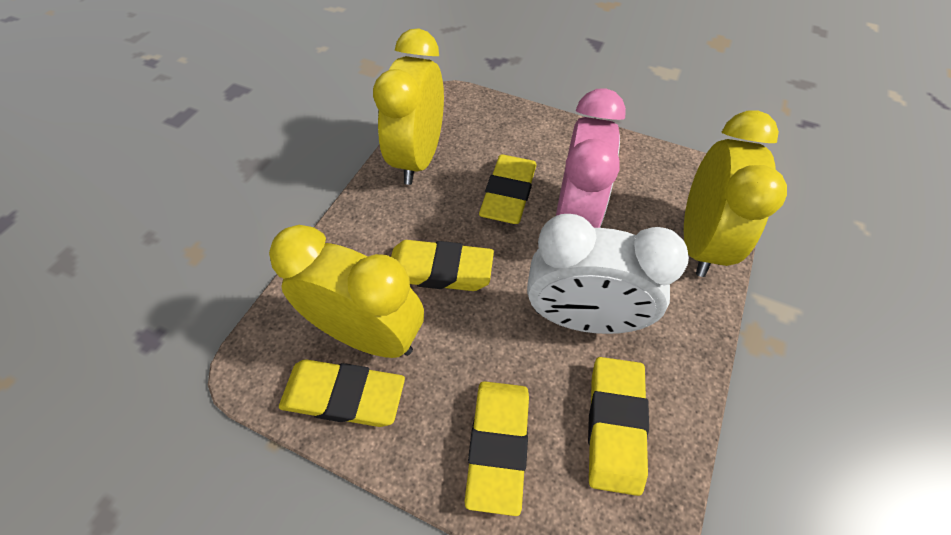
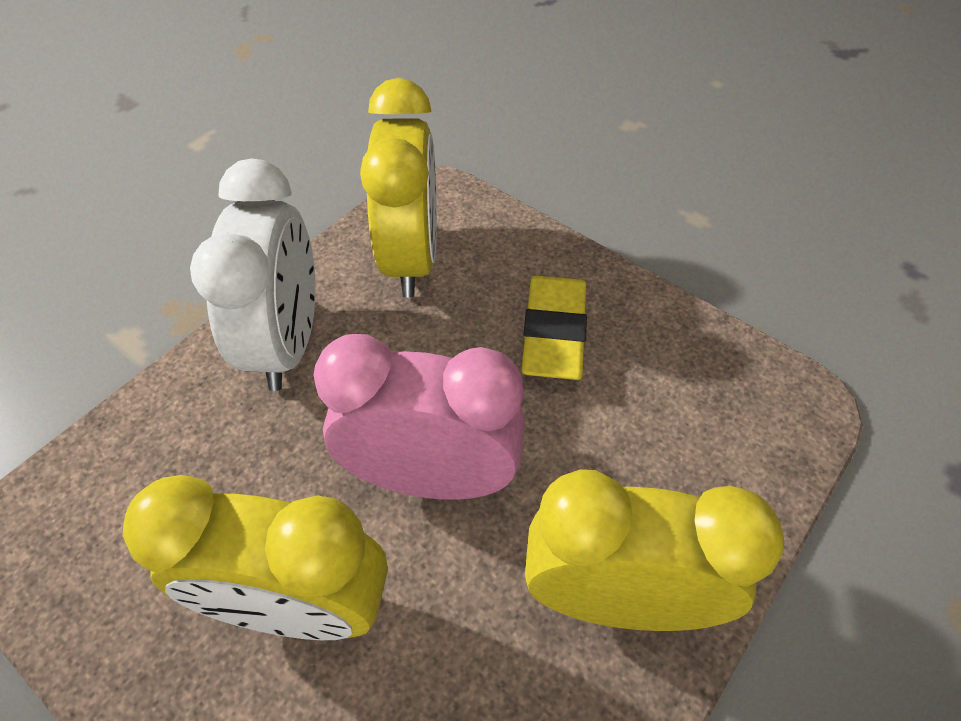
yellow eraser: 5 -> 1

